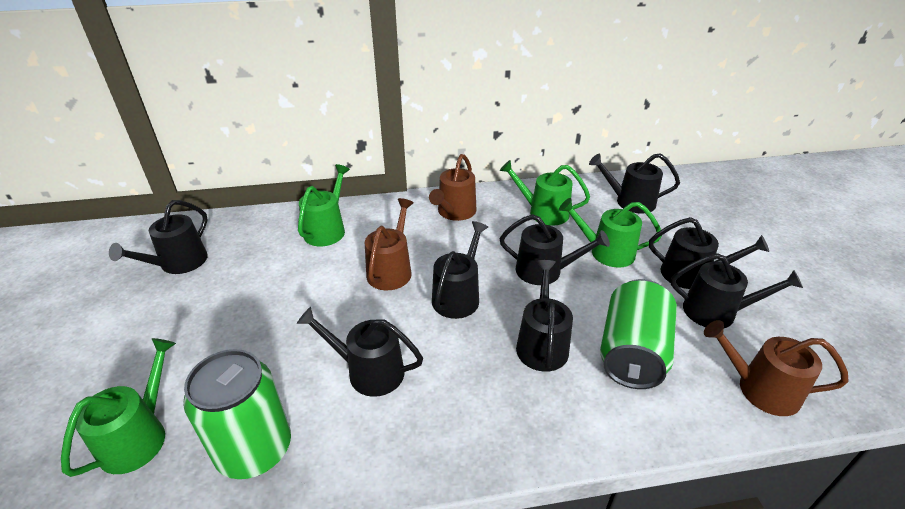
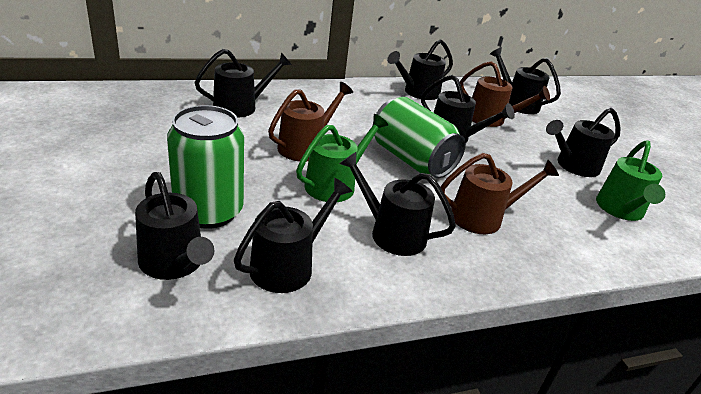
green watering can: 4 -> 2

